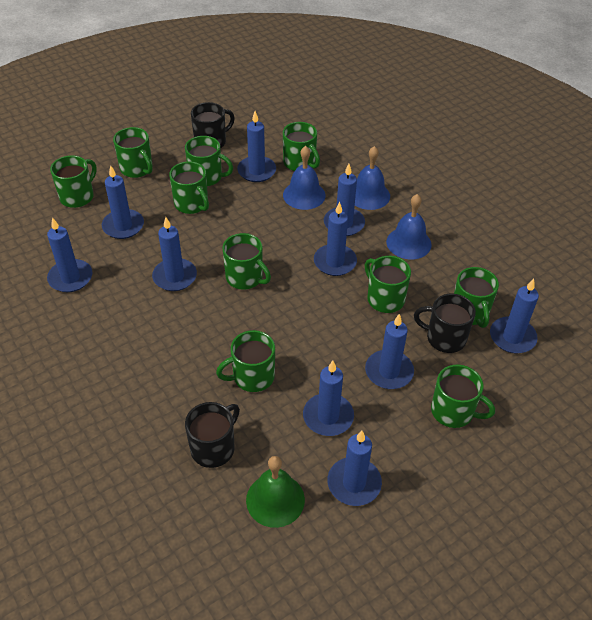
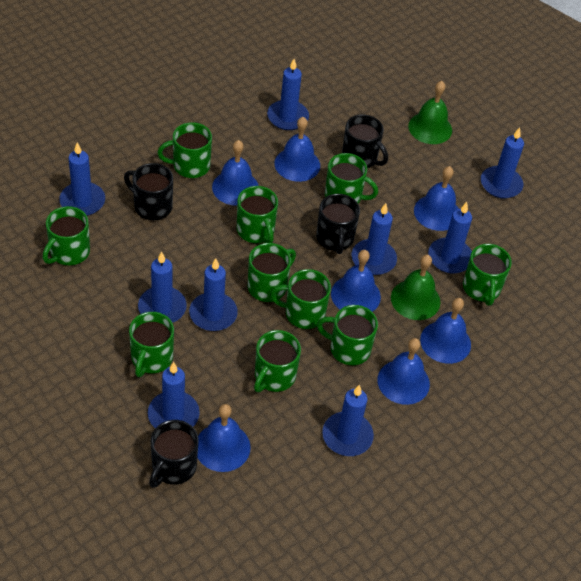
black mug: 3 -> 4
blue bell: 3 -> 7
blue candle: 10 -> 9
green bell: 1 -> 2

